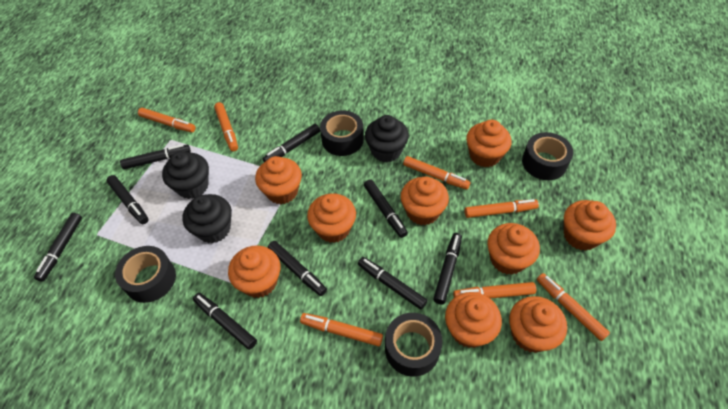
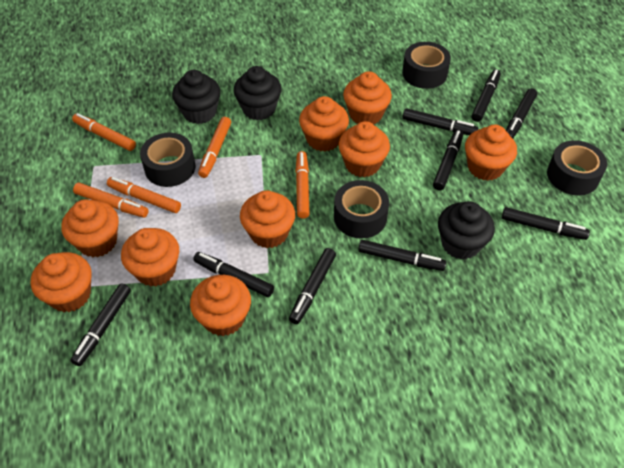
orange marker: 7 -> 5

